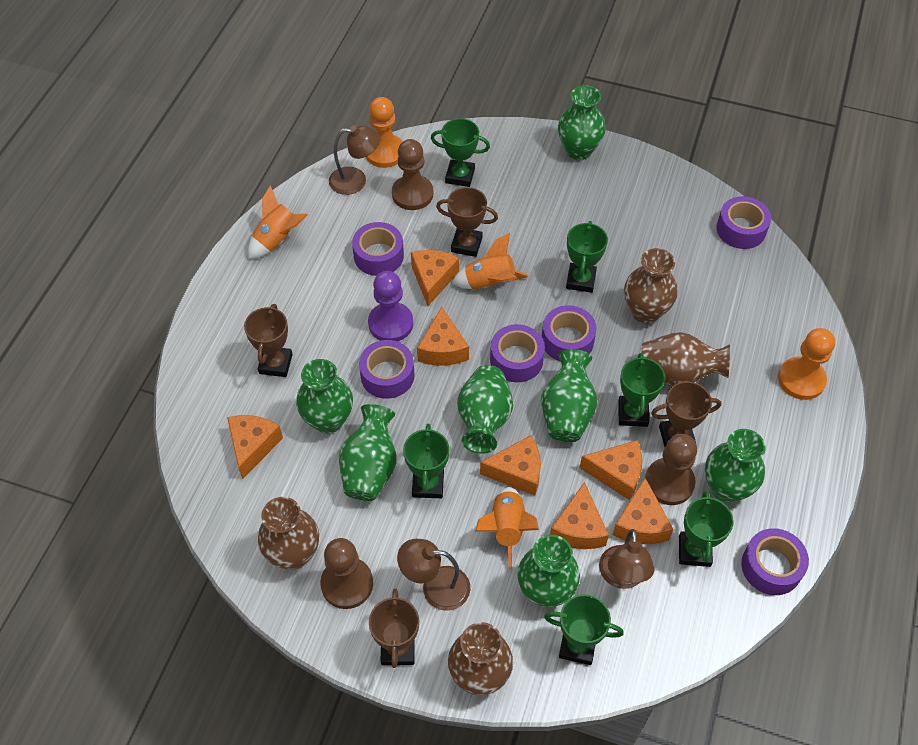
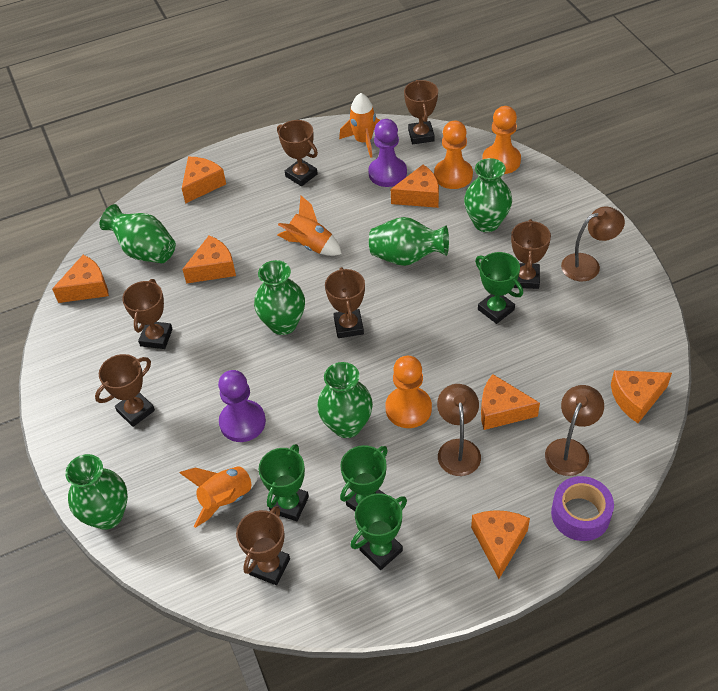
brown pawn: 3 -> 0
brown trophy: 4 -> 7
brown vase: 4 -> 0
green trophy: 6 -> 4
green vase: 7 -> 6
orange pawn: 2 -> 3
purple pawn: 1 -> 2
purple tape: 6 -> 1

